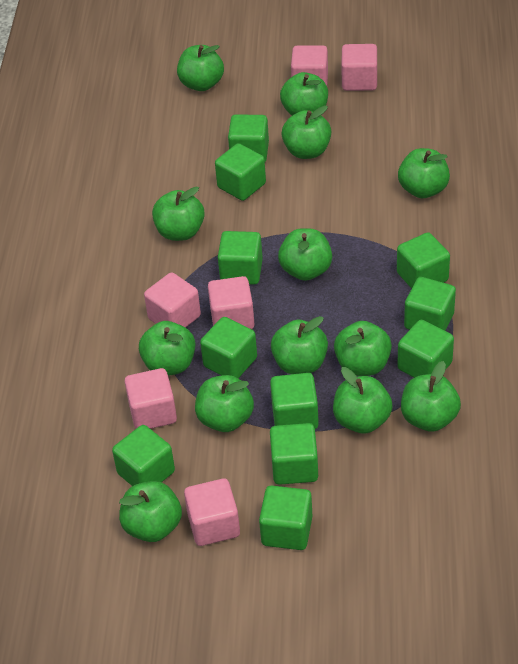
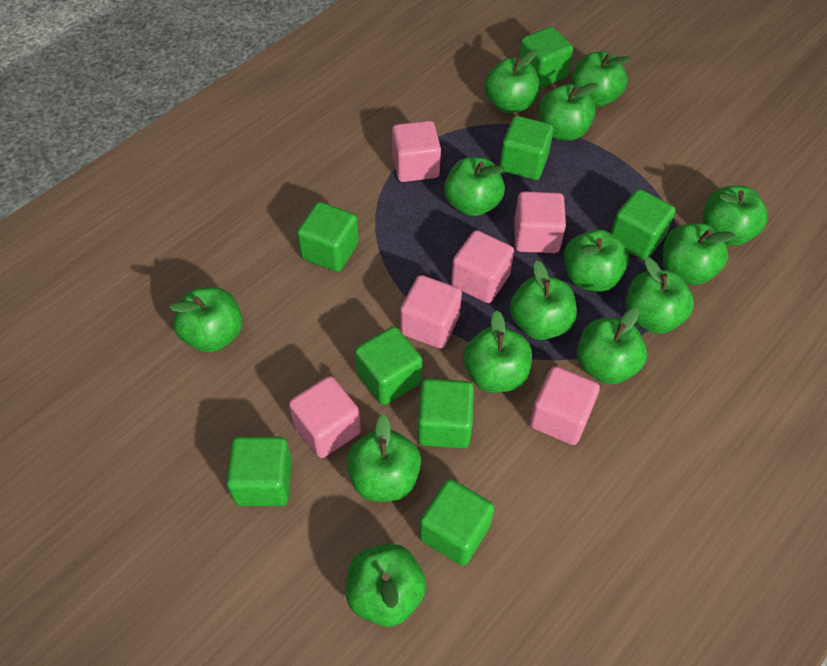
green apple: 13 -> 14
green cube: 11 -> 8

